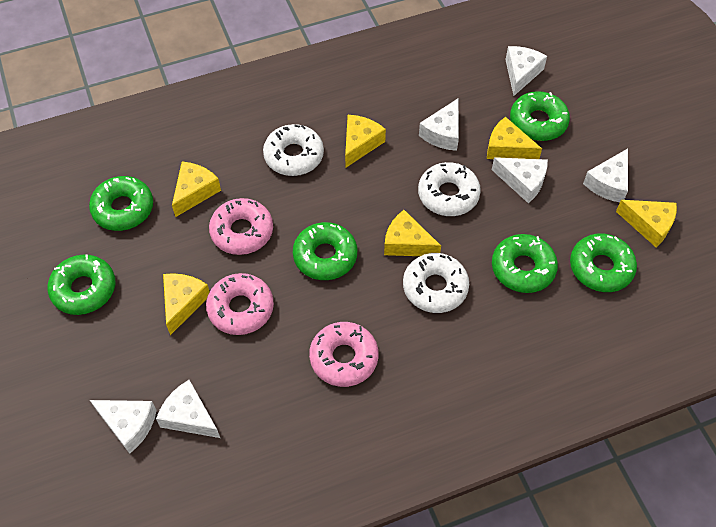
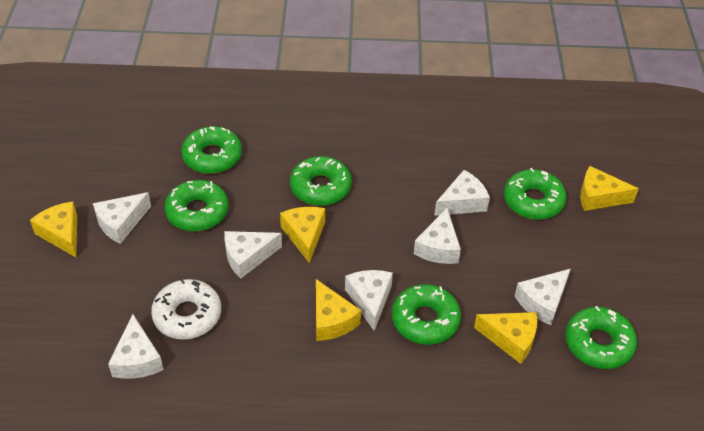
pink donut: 3 -> 0
white cheese: 6 -> 7
white donut: 3 -> 1
yellow cheese: 6 -> 5

